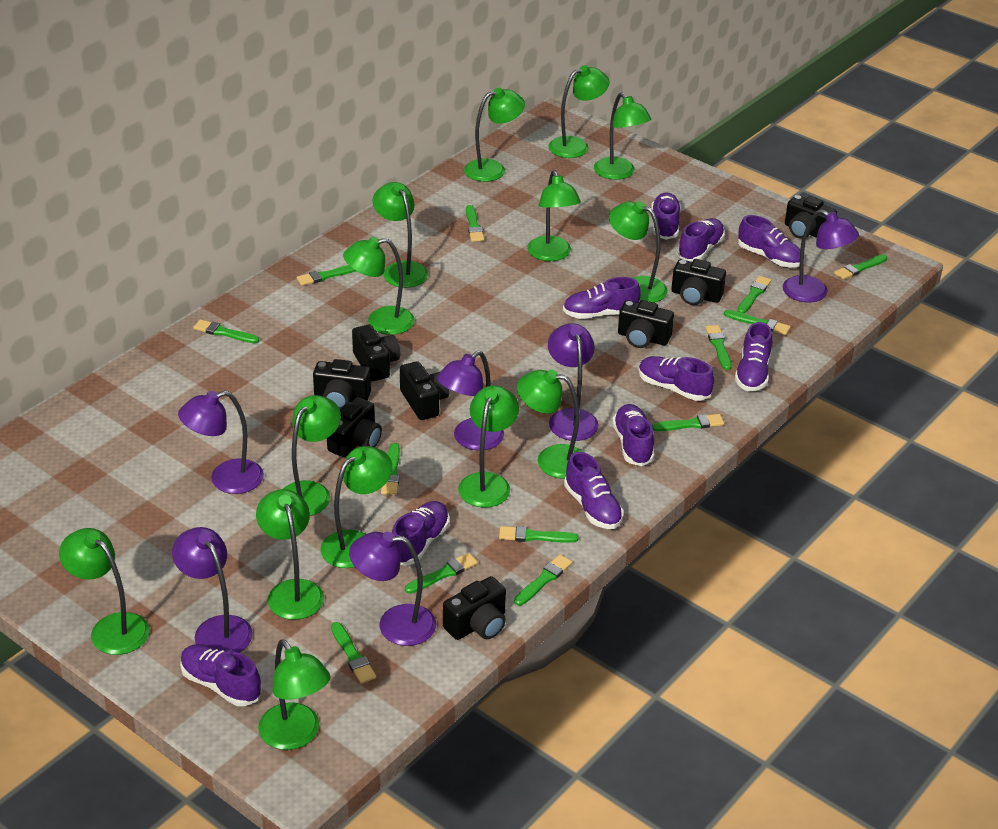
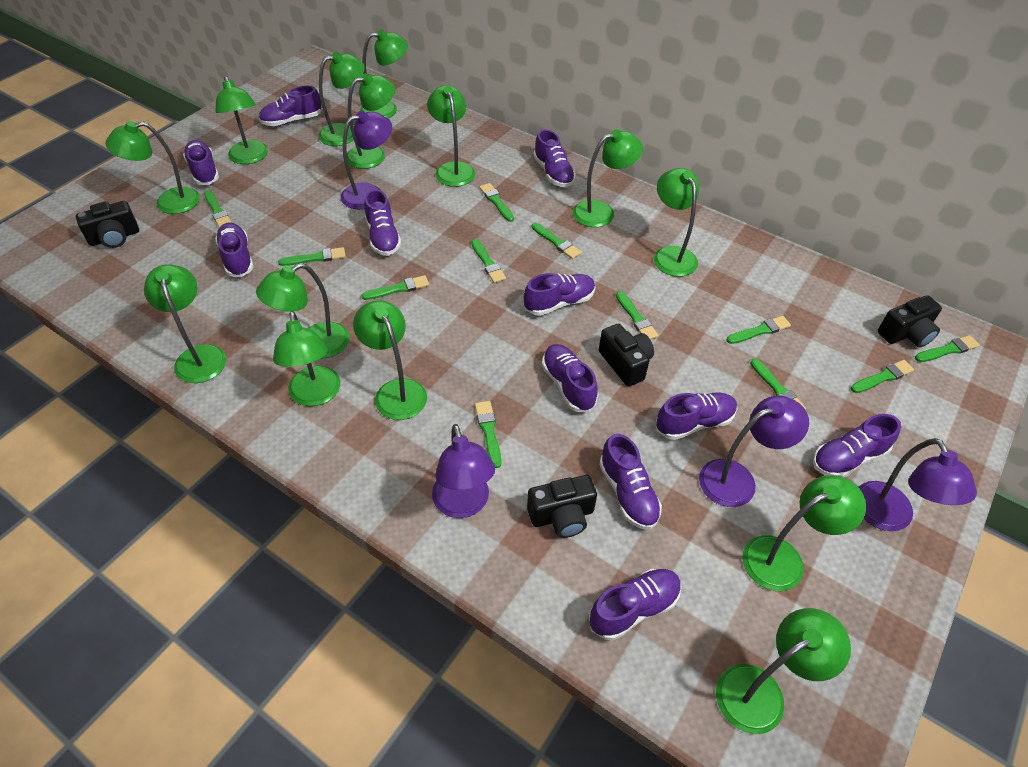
black camera: 8 -> 4
green brush: 13 -> 12
purple lamp: 6 -> 4
purple shoe: 10 -> 11

